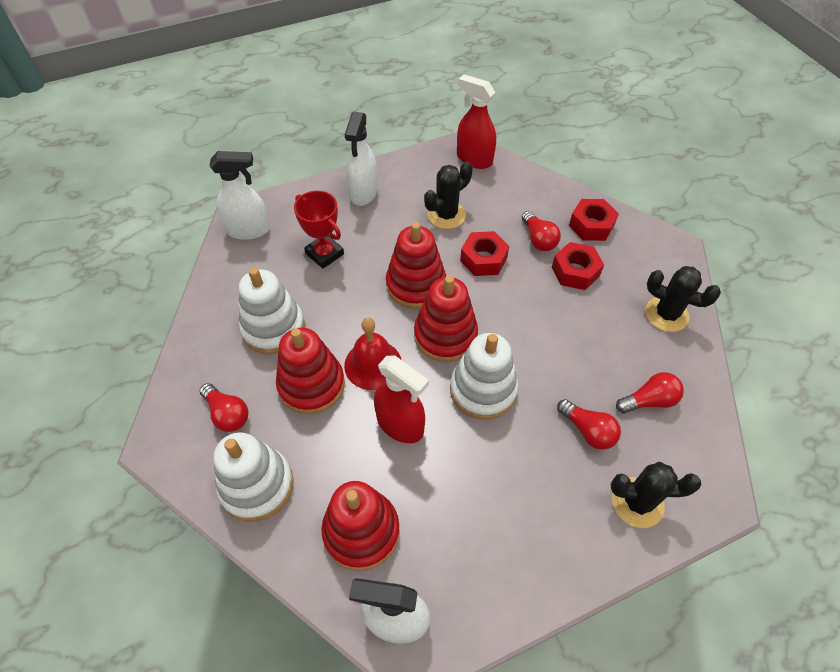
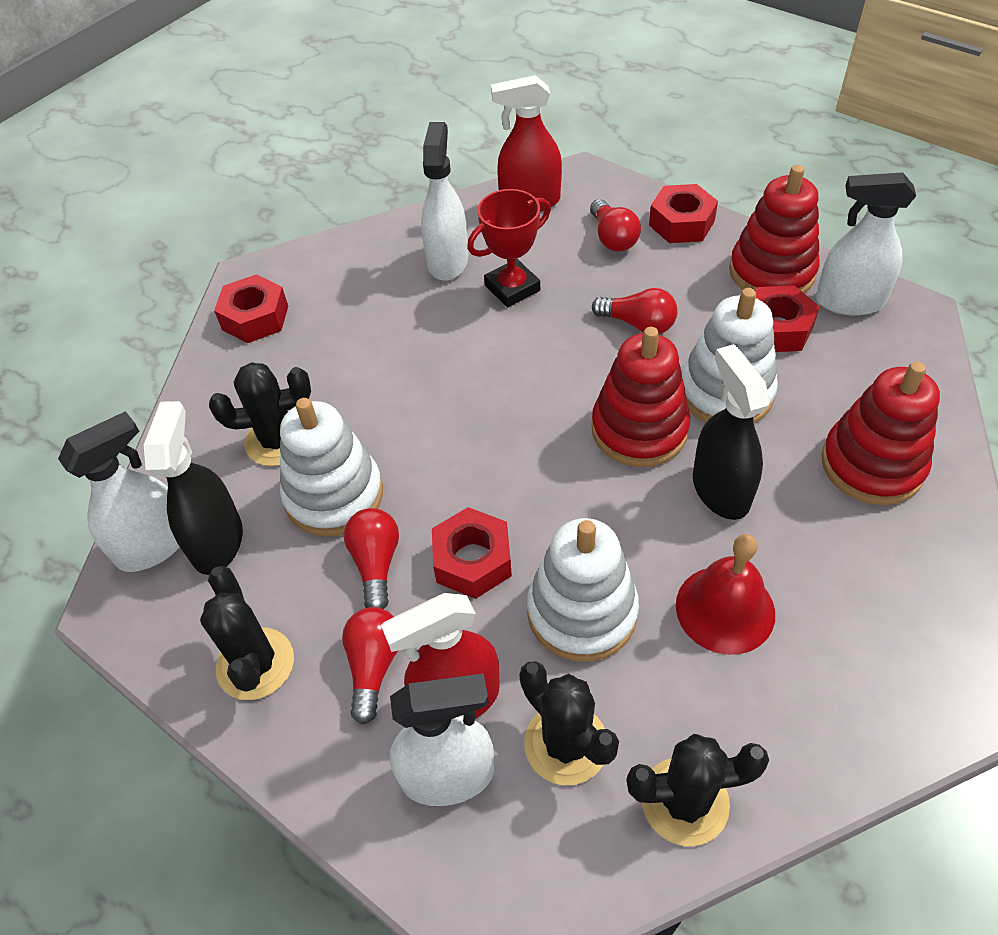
black cactus: 3 -> 4
black spray bottle: 0 -> 2
red nut: 3 -> 4
red stacking toy: 4 -> 3
white spray bottle: 3 -> 4

